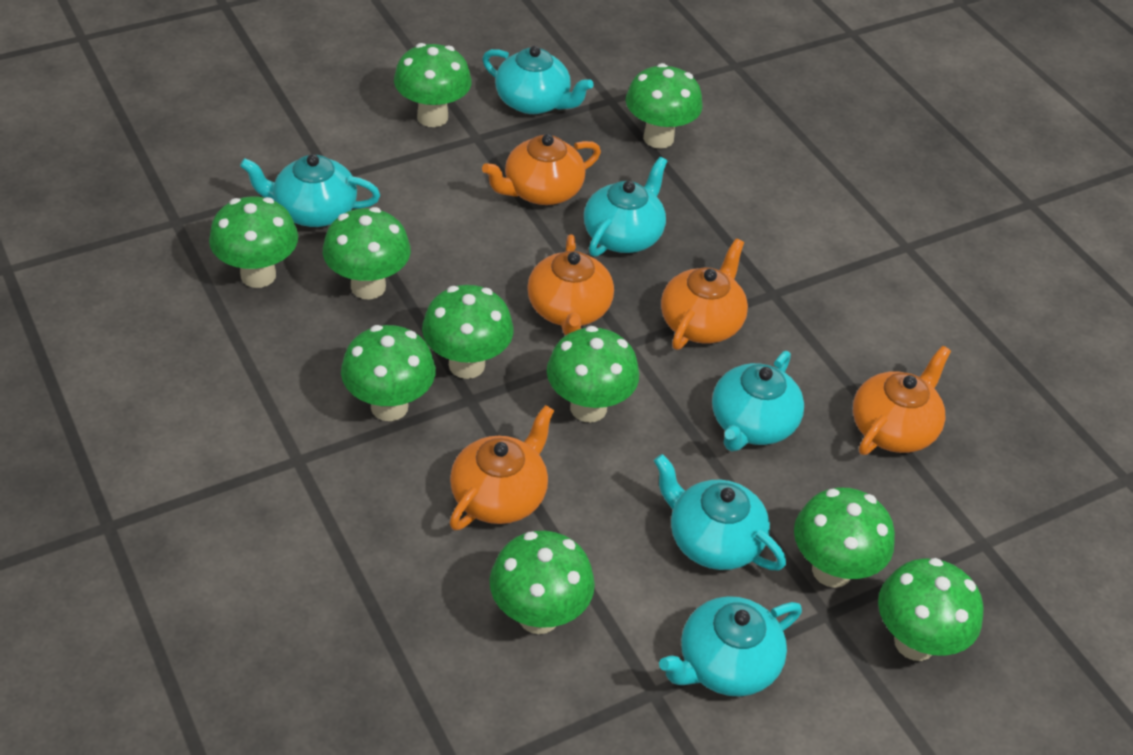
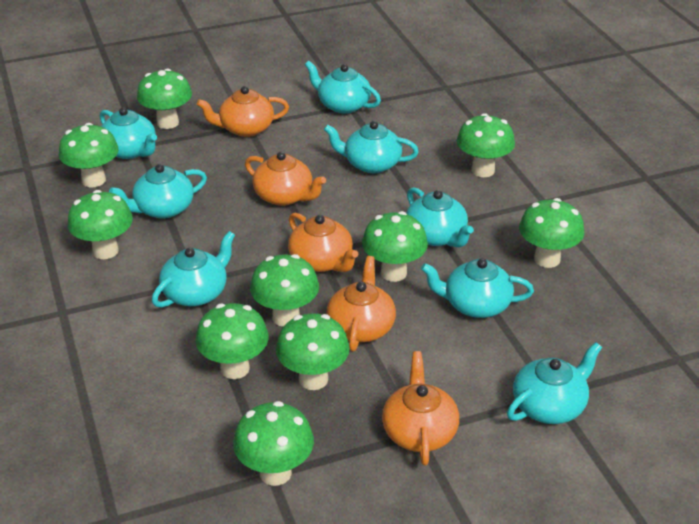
turquoise teapot: 6 -> 8

